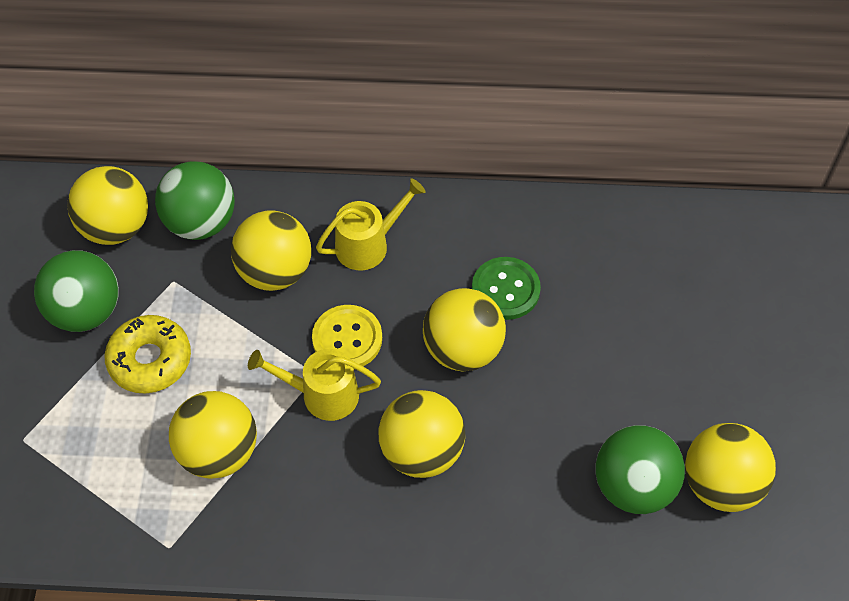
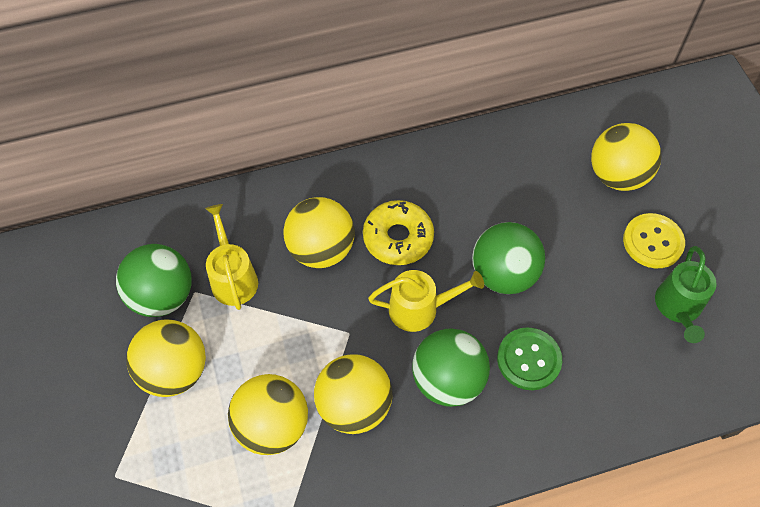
green watering can: 0 -> 1
yellow ball: 6 -> 5

